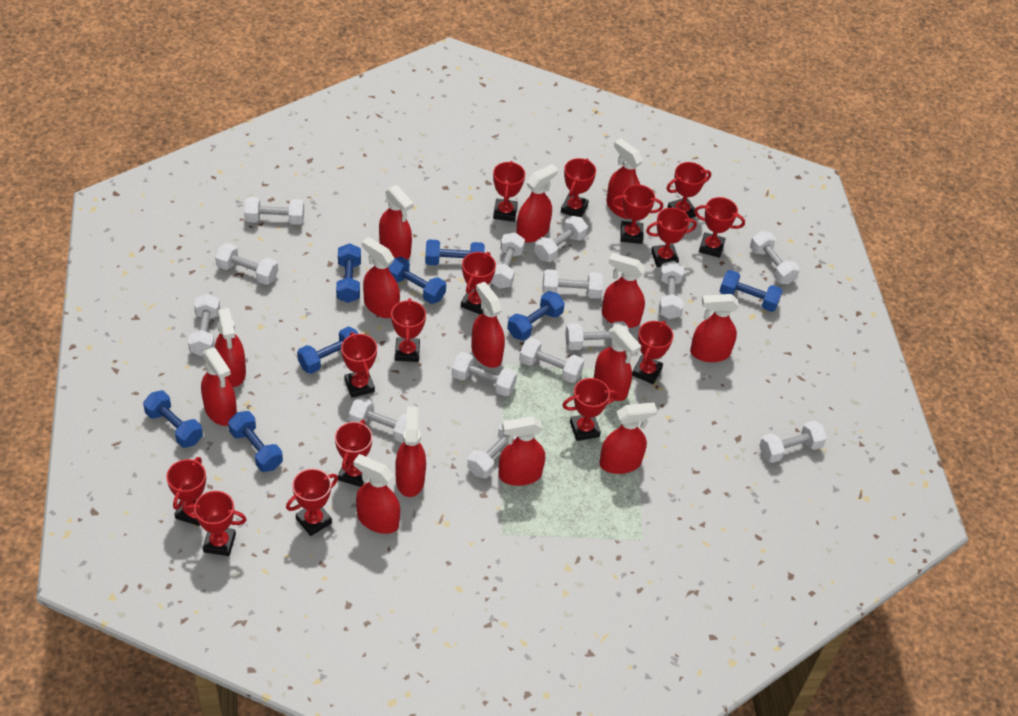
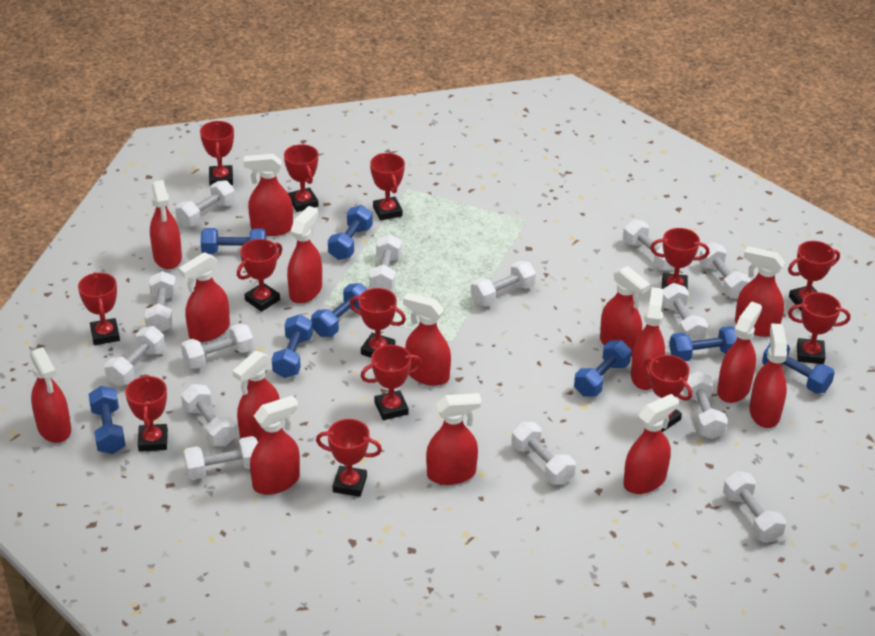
red spray bottle: 14 -> 15
red trophy: 15 -> 13

